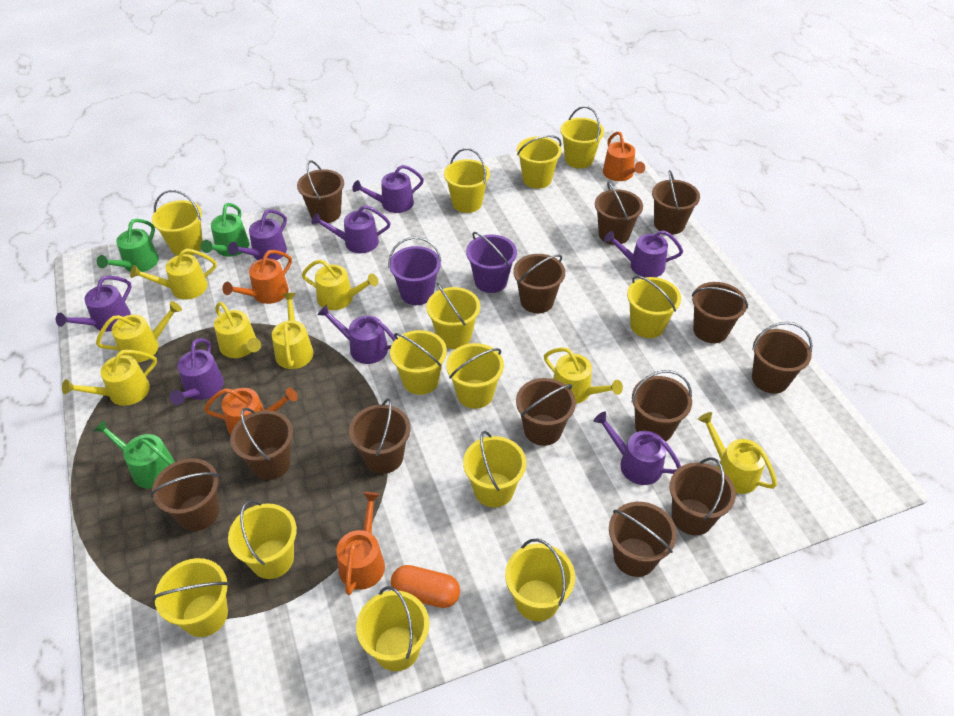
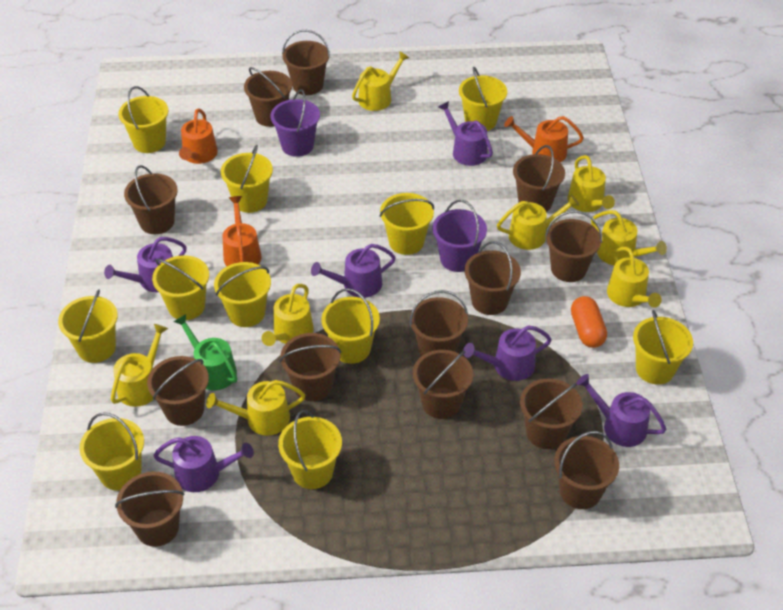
green watering can: 3 -> 1
orange watering can: 4 -> 3
purple watering can: 8 -> 6
yellow bucket: 13 -> 11

